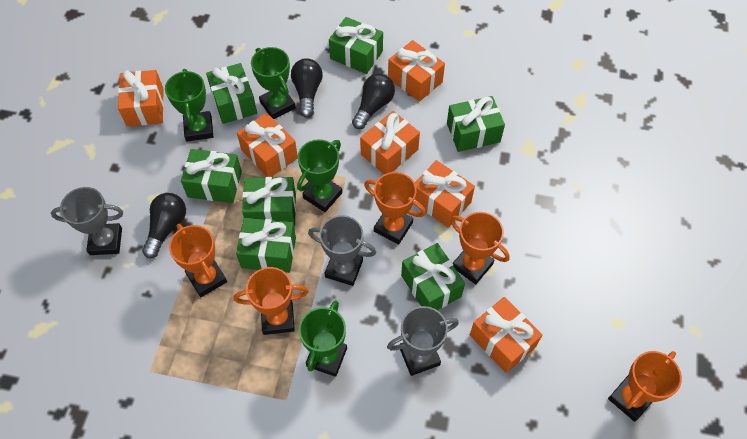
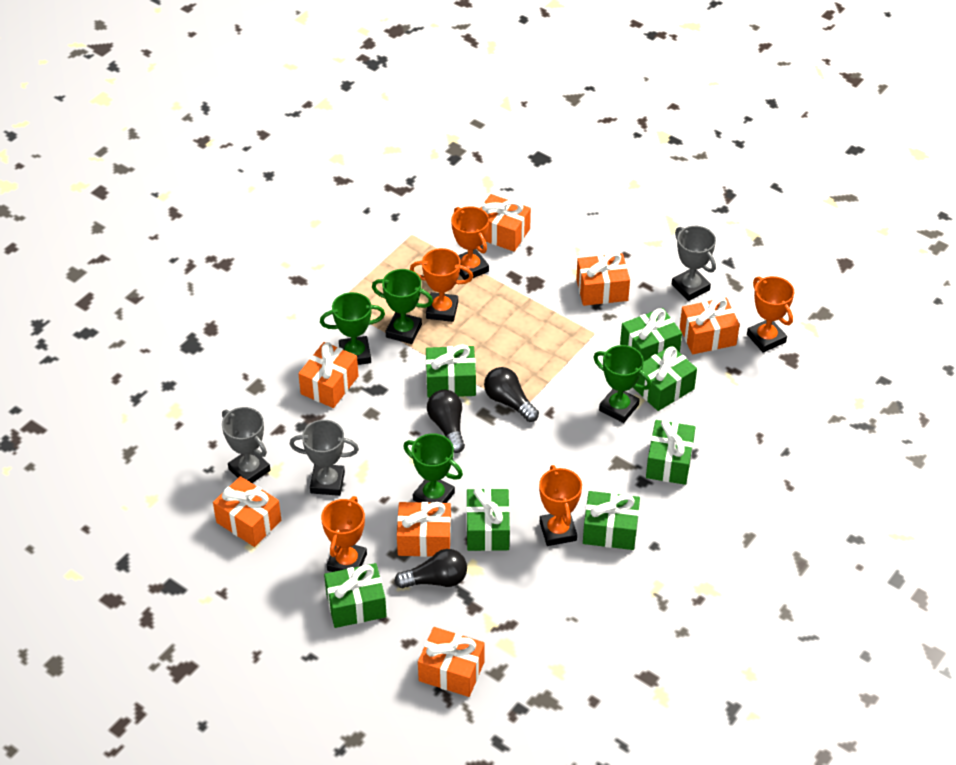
orange gift: 6 -> 7

